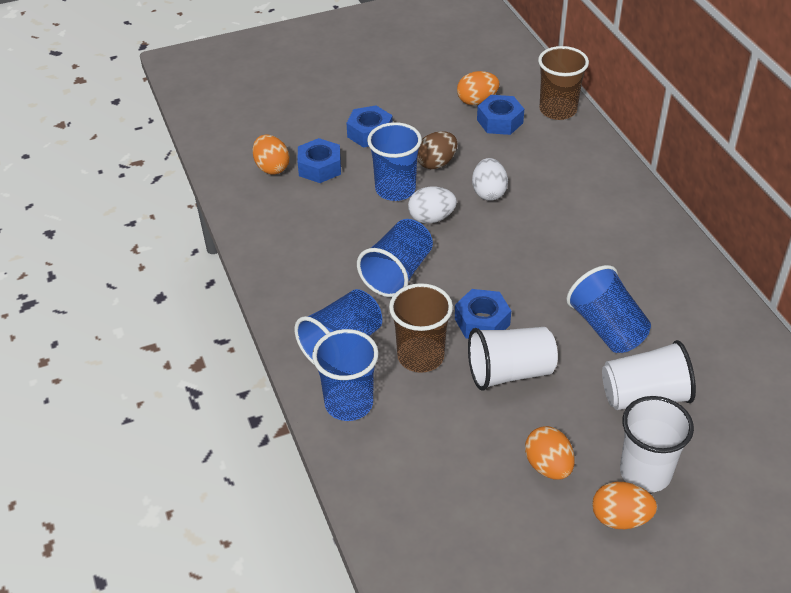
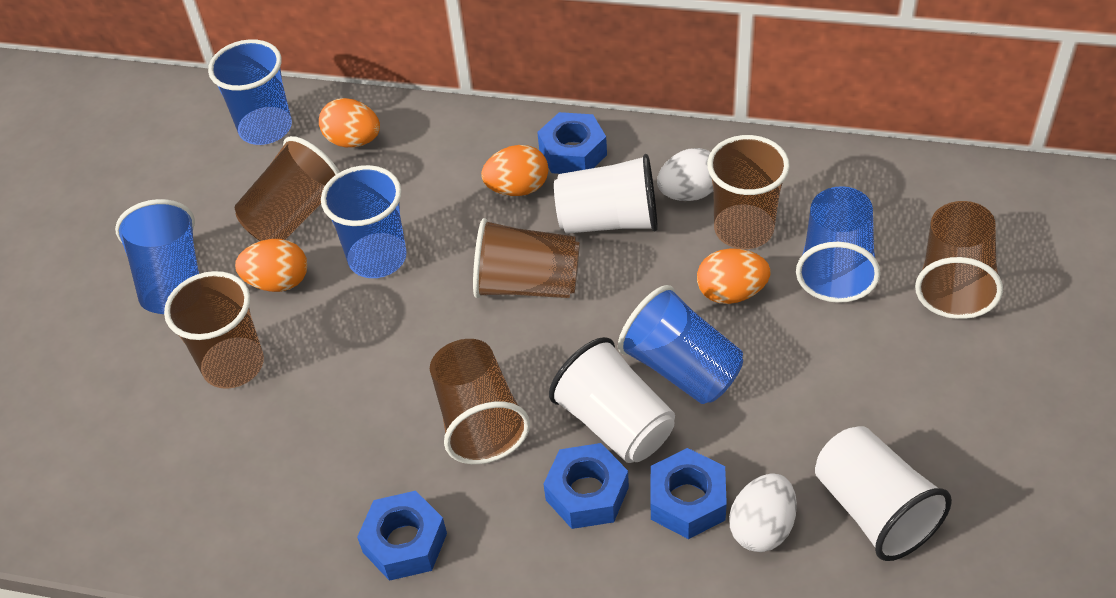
brown cup: 2 -> 6
brown egg: 1 -> 0

